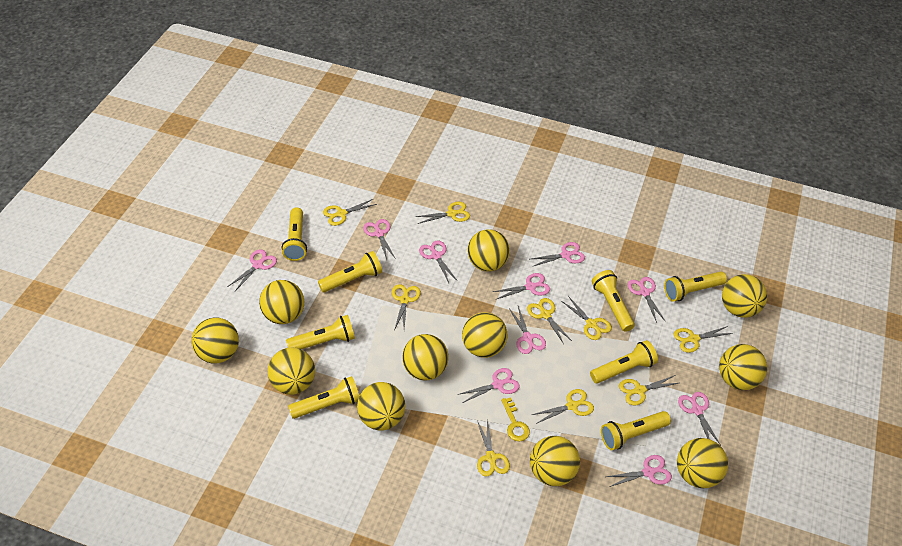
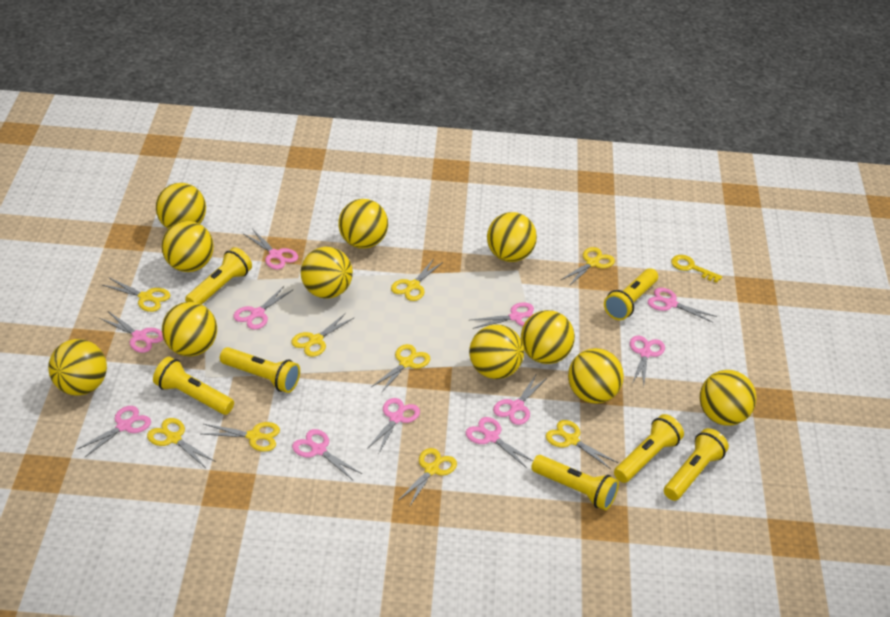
pink scissors: 10 -> 11
yellow flashlight: 8 -> 7

